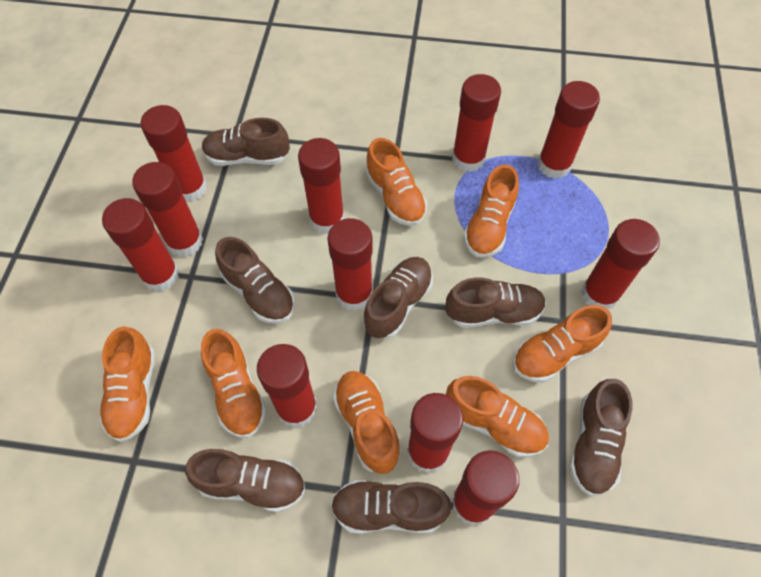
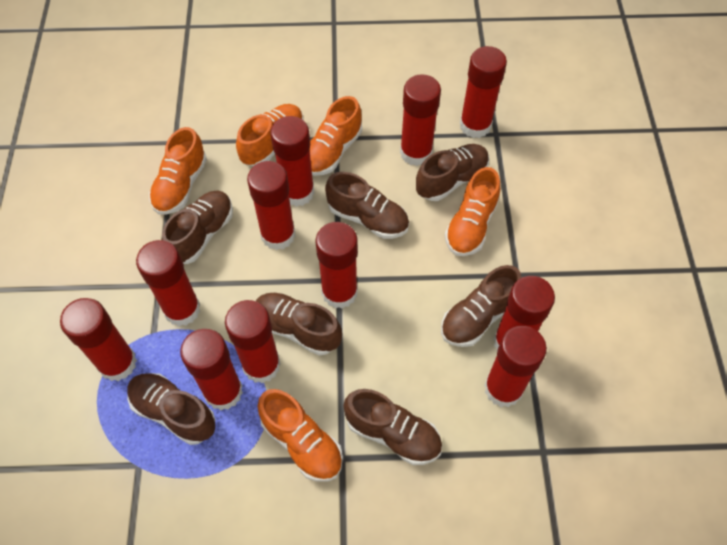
orange shoe: 7 -> 5

